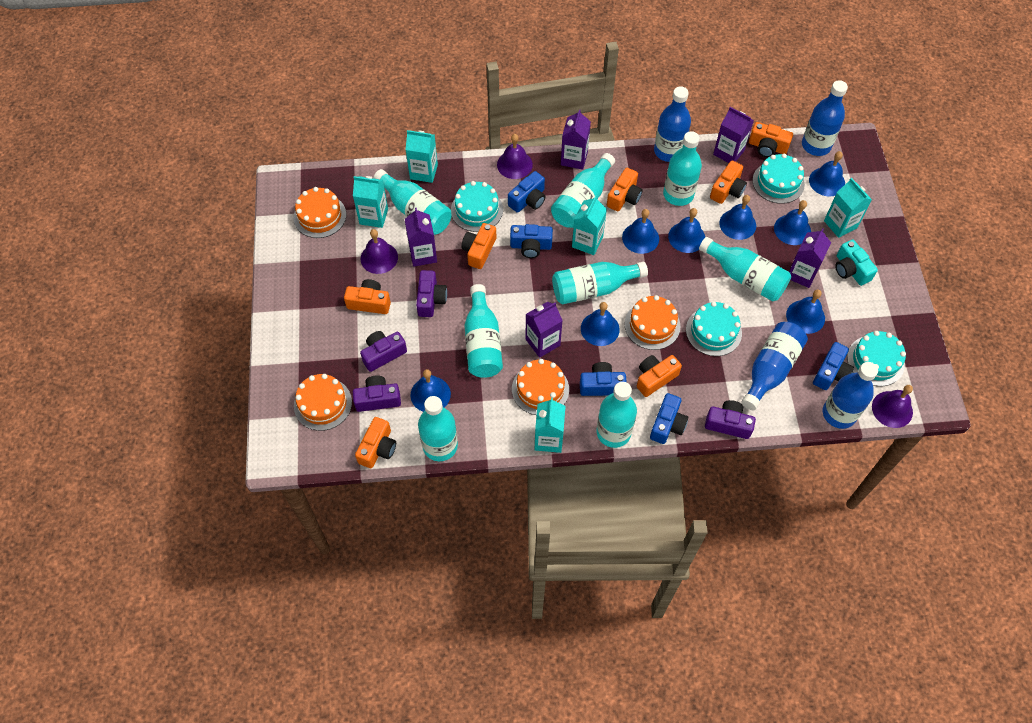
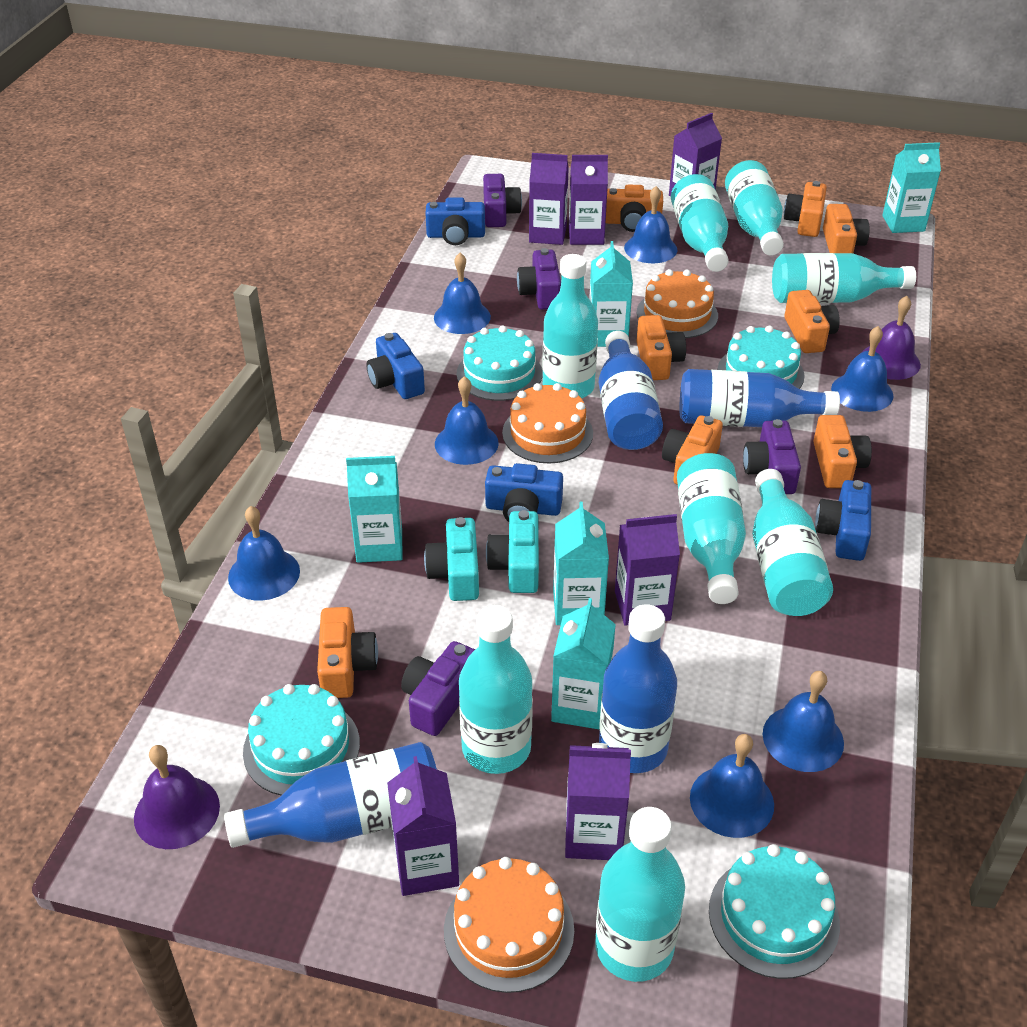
blue bell: 8 -> 7
blue camera: 5 -> 4
orange cake: 4 -> 3
orange camera: 7 -> 8
purple bell: 3 -> 2
purple carton: 5 -> 6
turquoise camera: 1 -> 2

